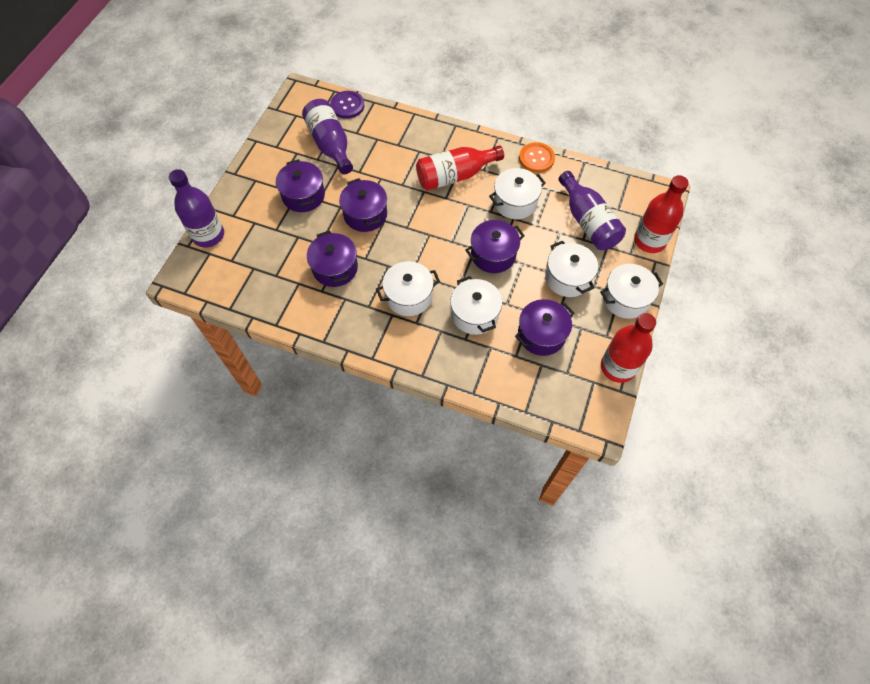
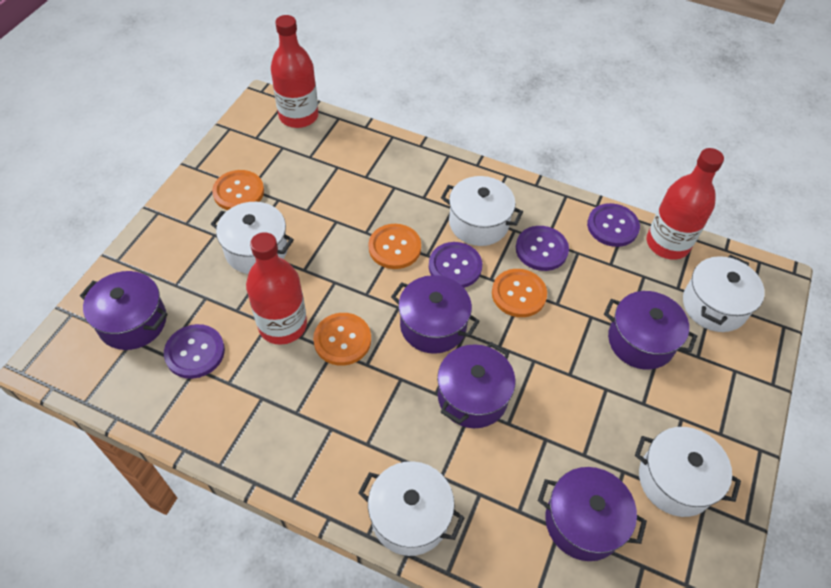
orange button: 1 -> 4
purple bottle: 3 -> 0
purple button: 1 -> 4

